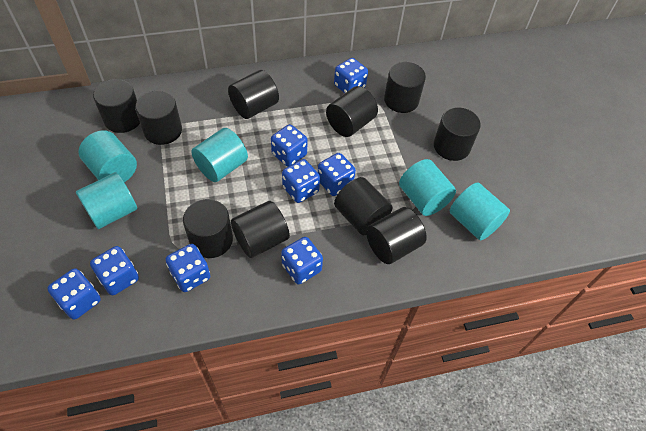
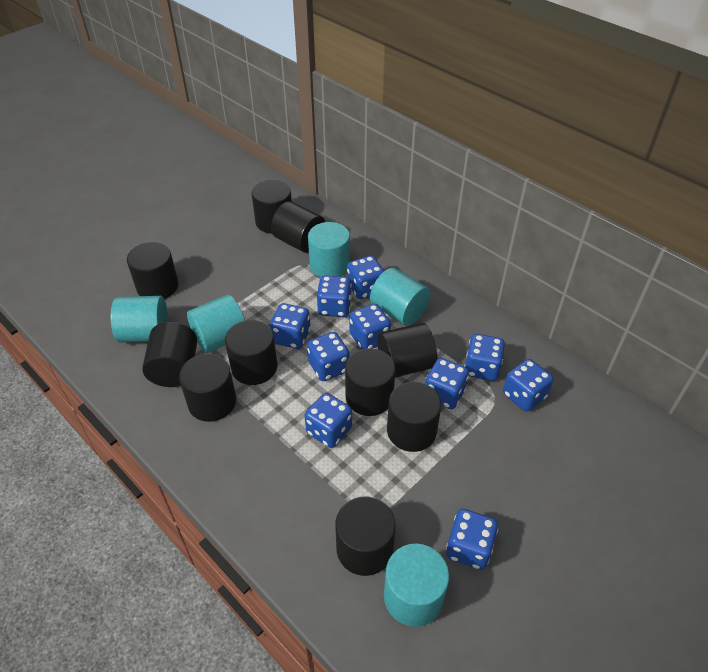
blue dice: 8 -> 10

